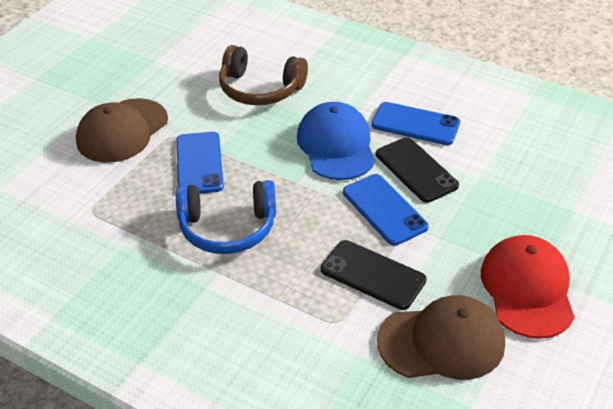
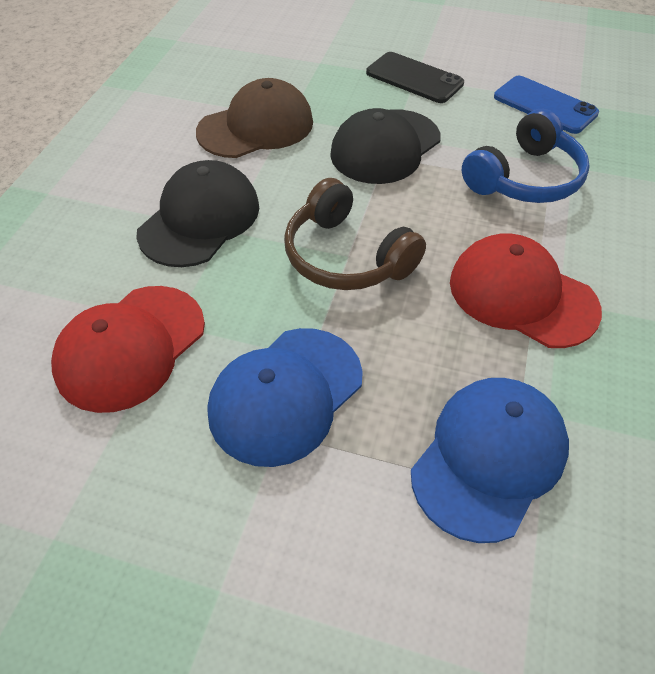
black cap: 0 -> 2
black phone: 2 -> 1
blue cap: 1 -> 2
blue phone: 3 -> 1
brown cap: 2 -> 1
red cap: 1 -> 2

